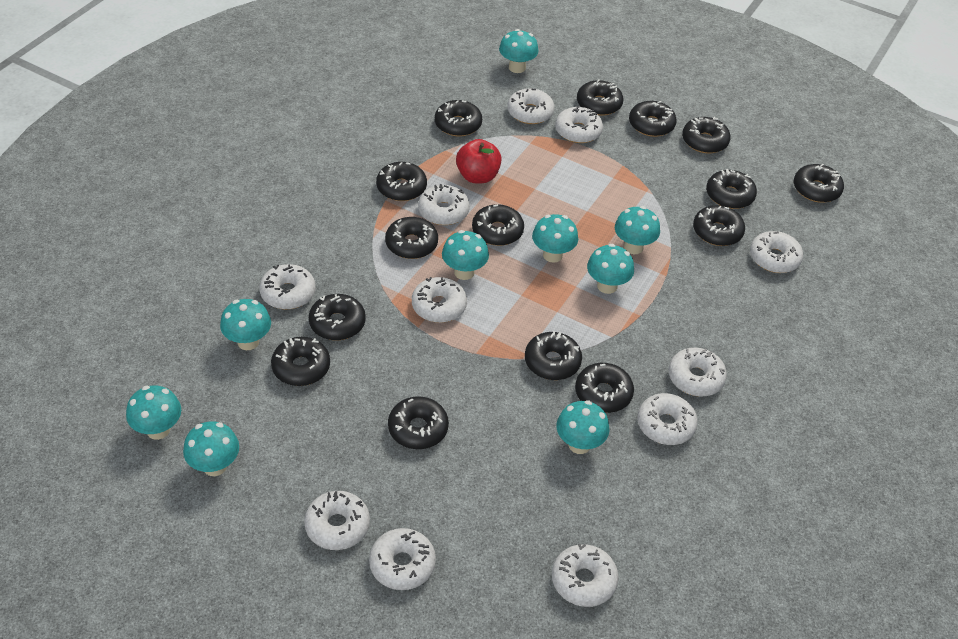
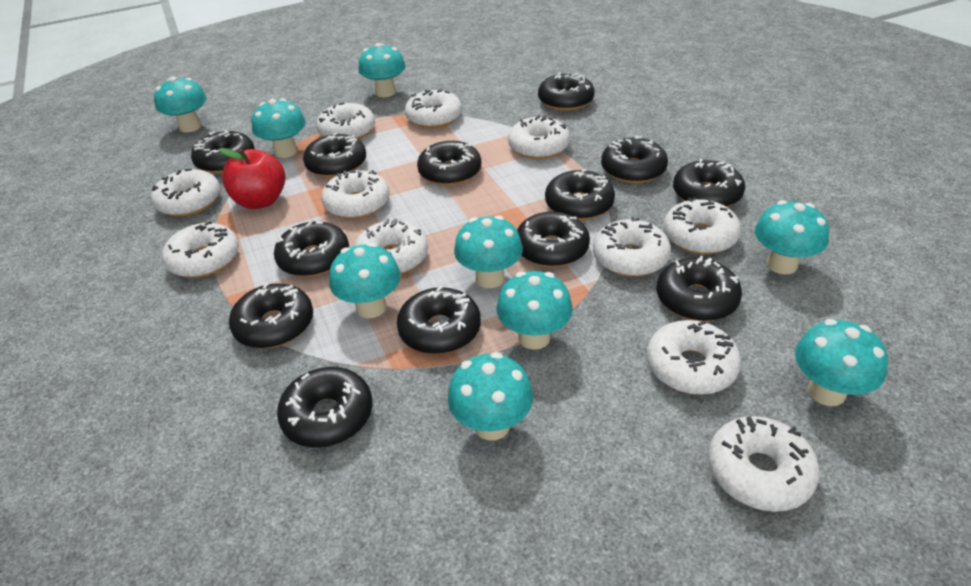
black donut: 15 -> 13

